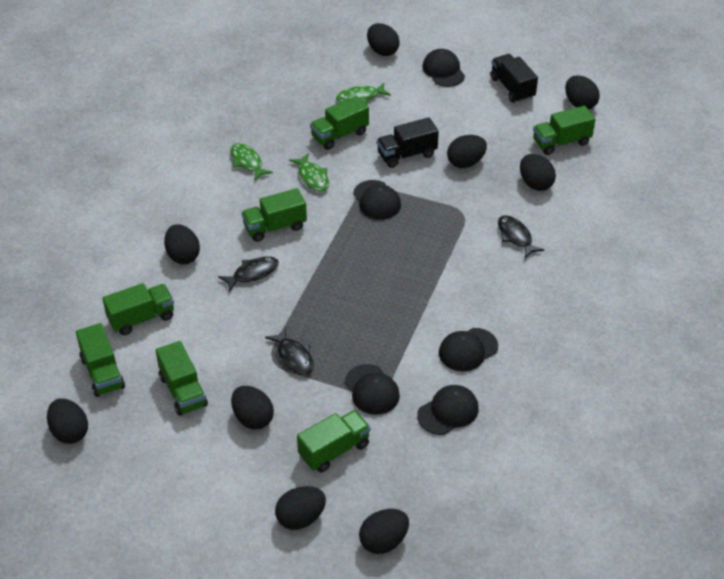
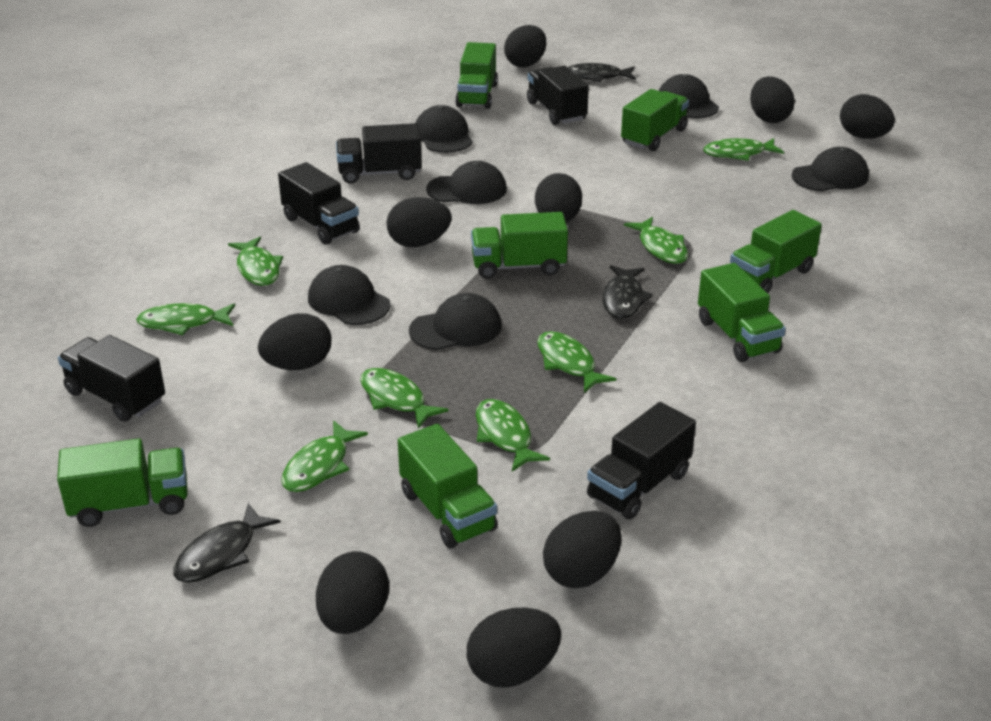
black cap: 5 -> 6
black truck: 2 -> 5
green fish: 3 -> 8

